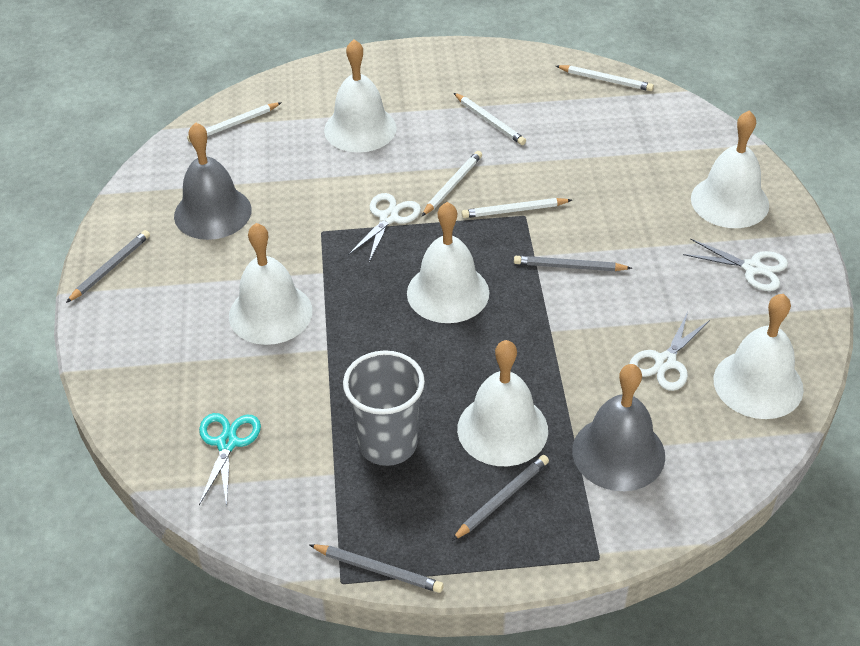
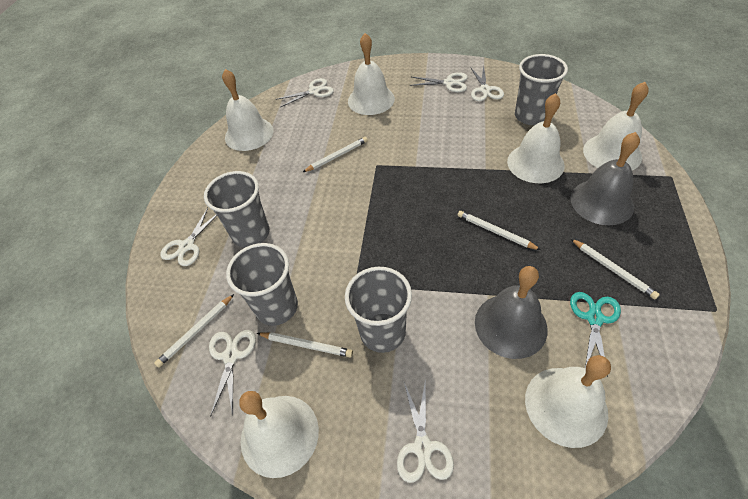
grey cup: 1 -> 4
grey pencil: 4 -> 0
white scissors: 3 -> 6

